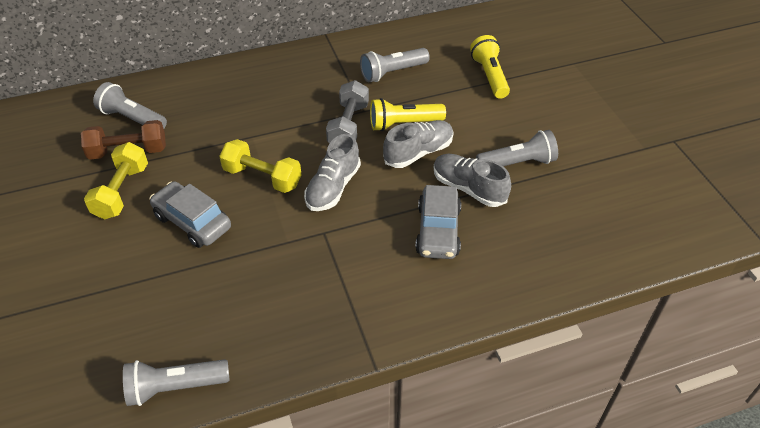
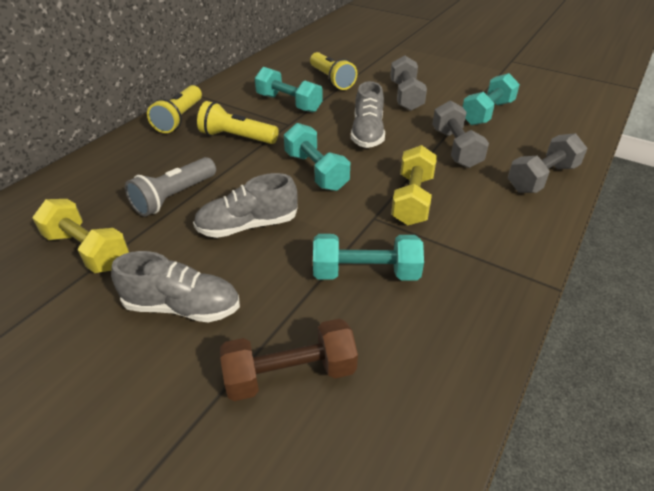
grey car: 2 -> 0
grey dumbbell: 1 -> 3
grey flashlight: 4 -> 1
turquoise dumbbell: 0 -> 4
yellow flashlight: 2 -> 3

